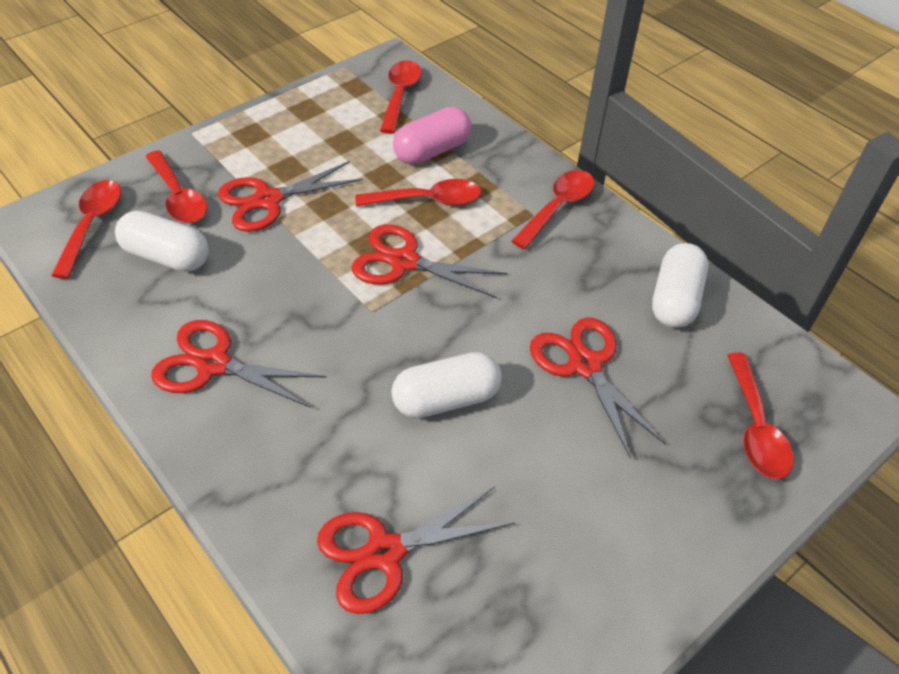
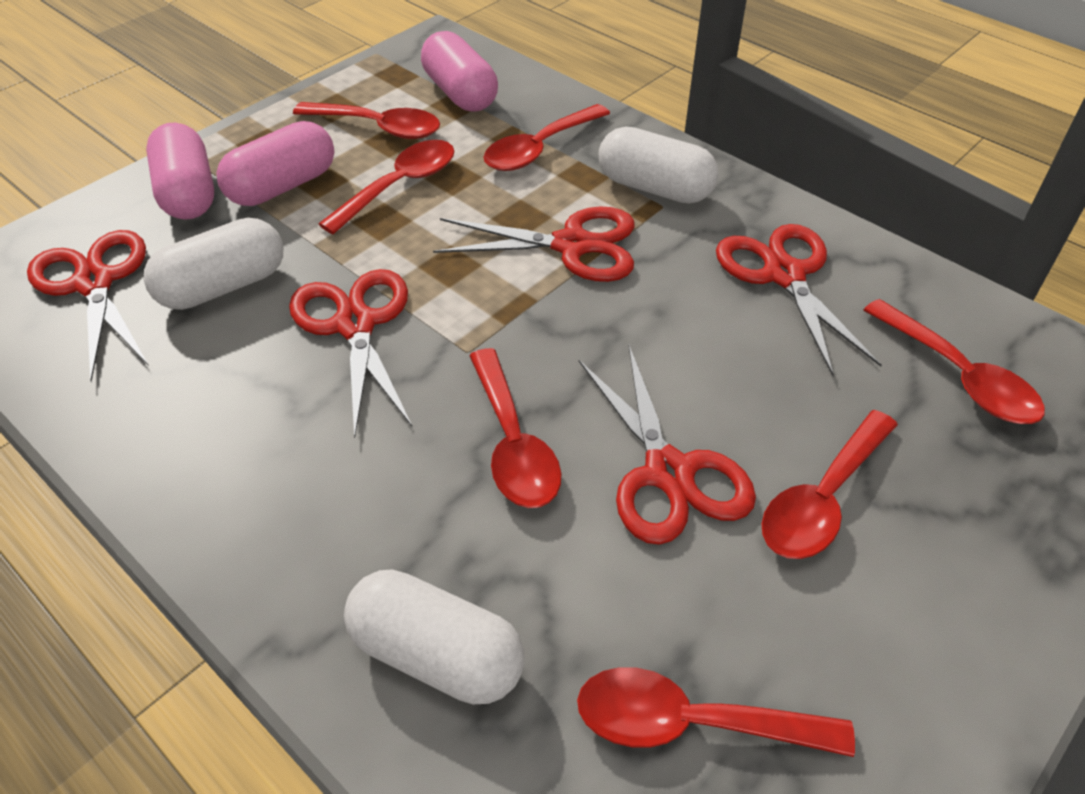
pink capsule: 1 -> 3
red spoon: 6 -> 7

